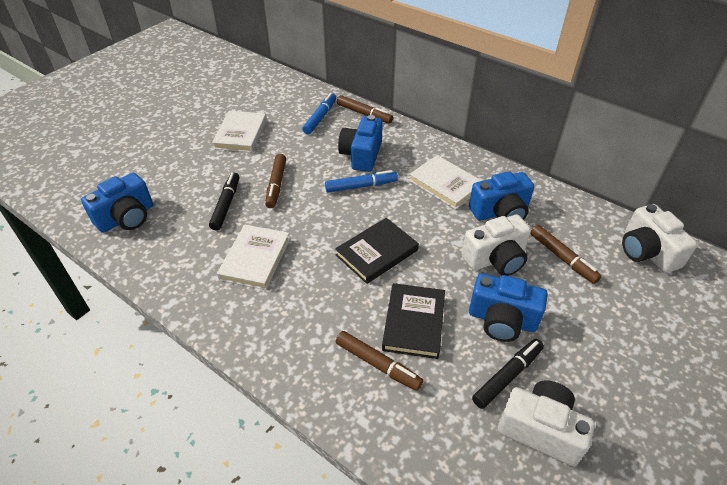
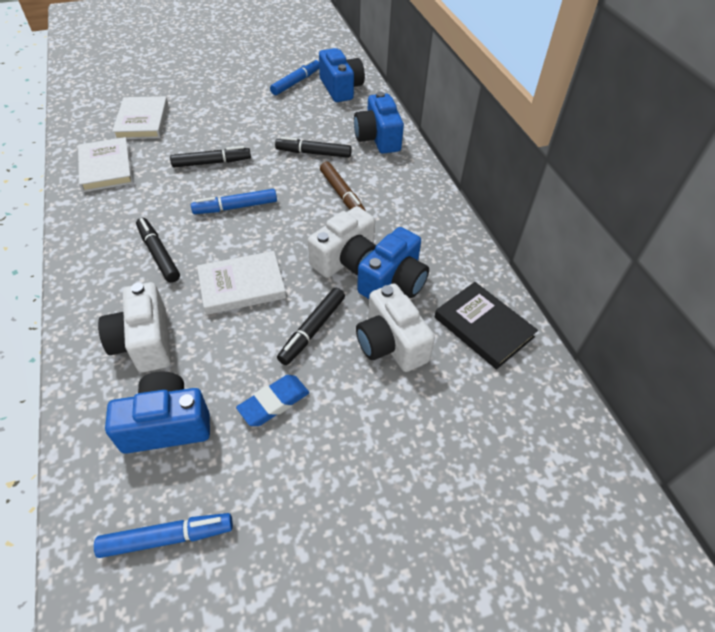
black book: 2 -> 1
black marker: 2 -> 4
blue eraser: 0 -> 1
blue marker: 2 -> 3
brown marker: 4 -> 1

